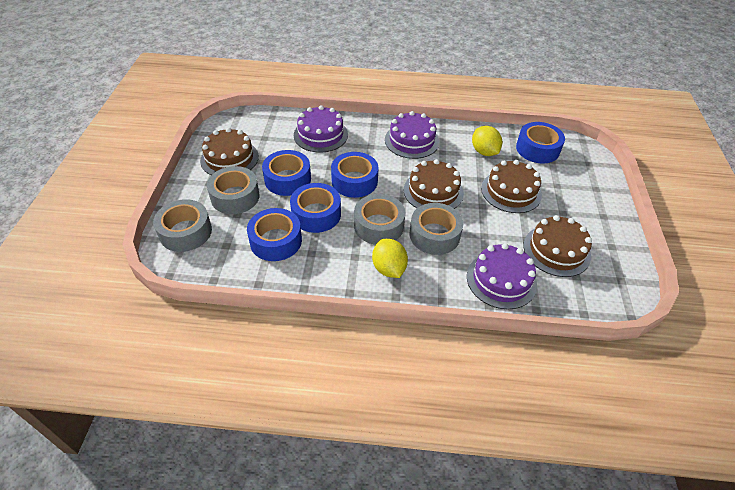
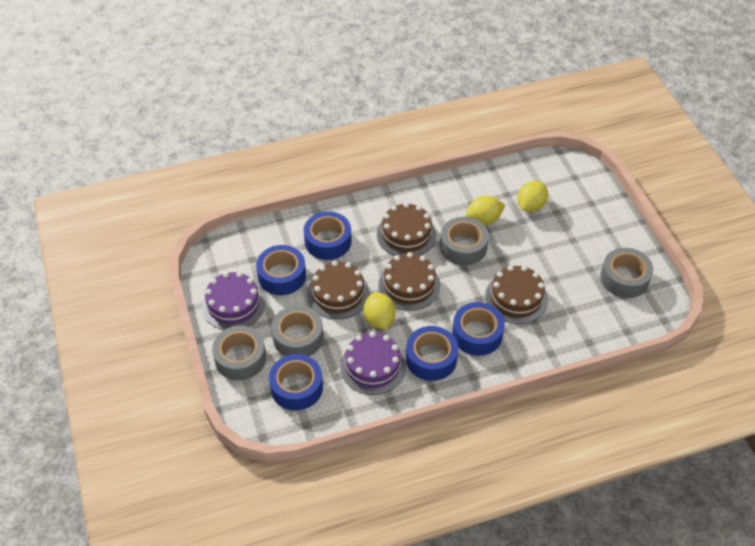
purple cake: 3 -> 2
yellow lemon: 2 -> 3

